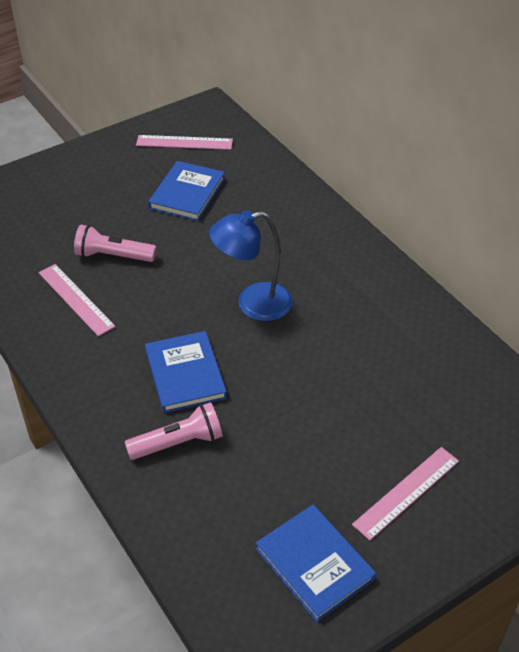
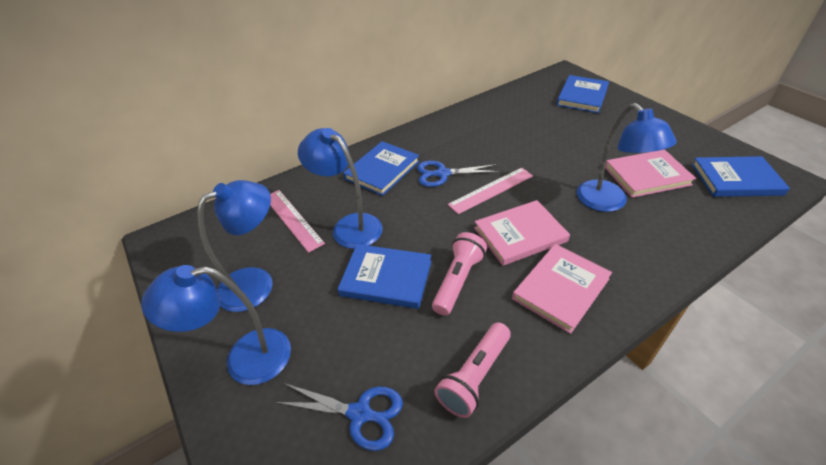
blue book: 3 -> 4
blue lamp: 1 -> 4
blue scissors: 0 -> 2
pink book: 0 -> 3
pink ruler: 3 -> 2

